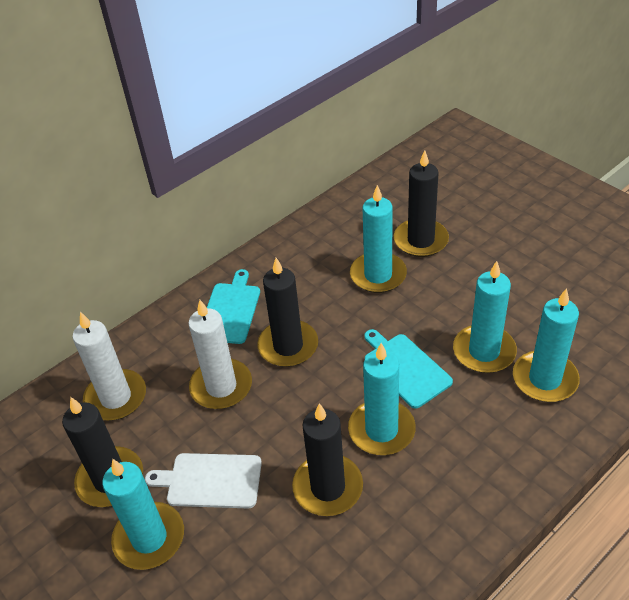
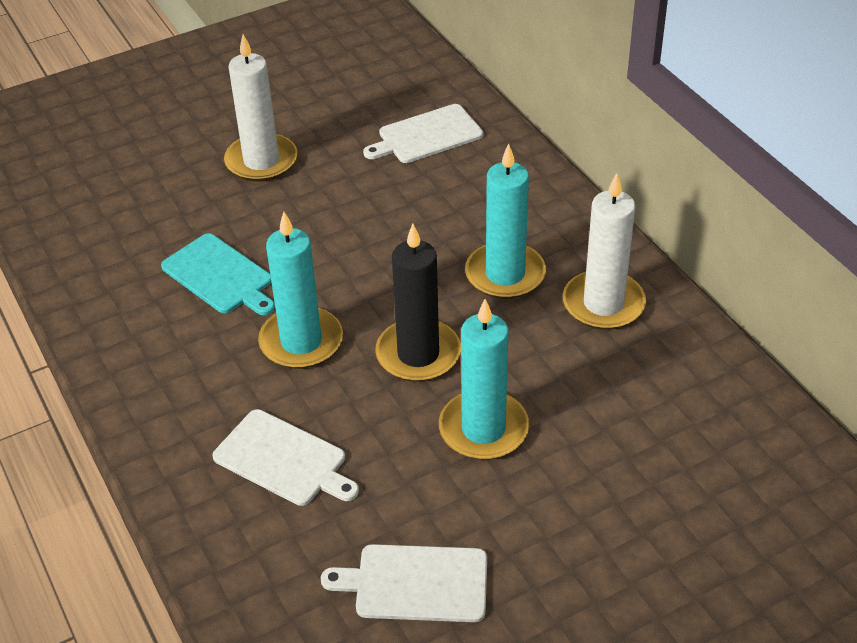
black candle: 4 -> 1
turquoise candle: 5 -> 3
turquoise cutting board: 2 -> 1
white cutting board: 1 -> 3

